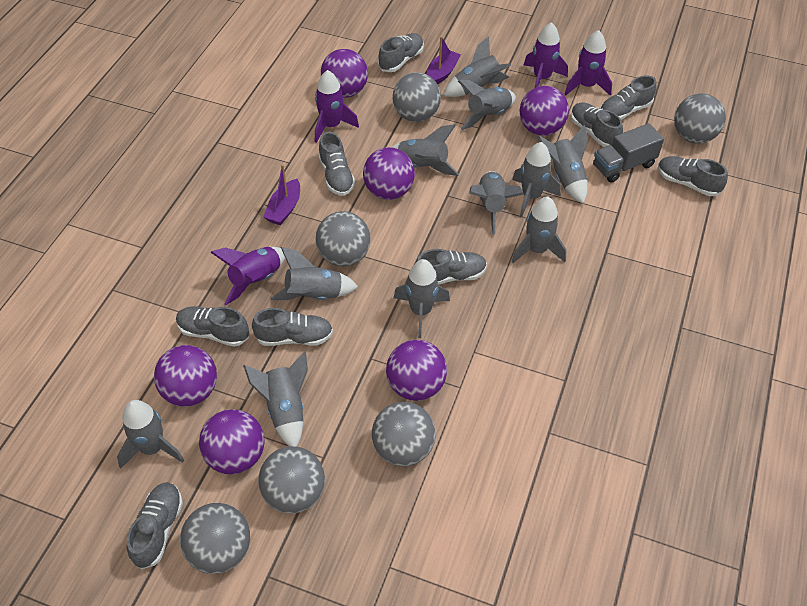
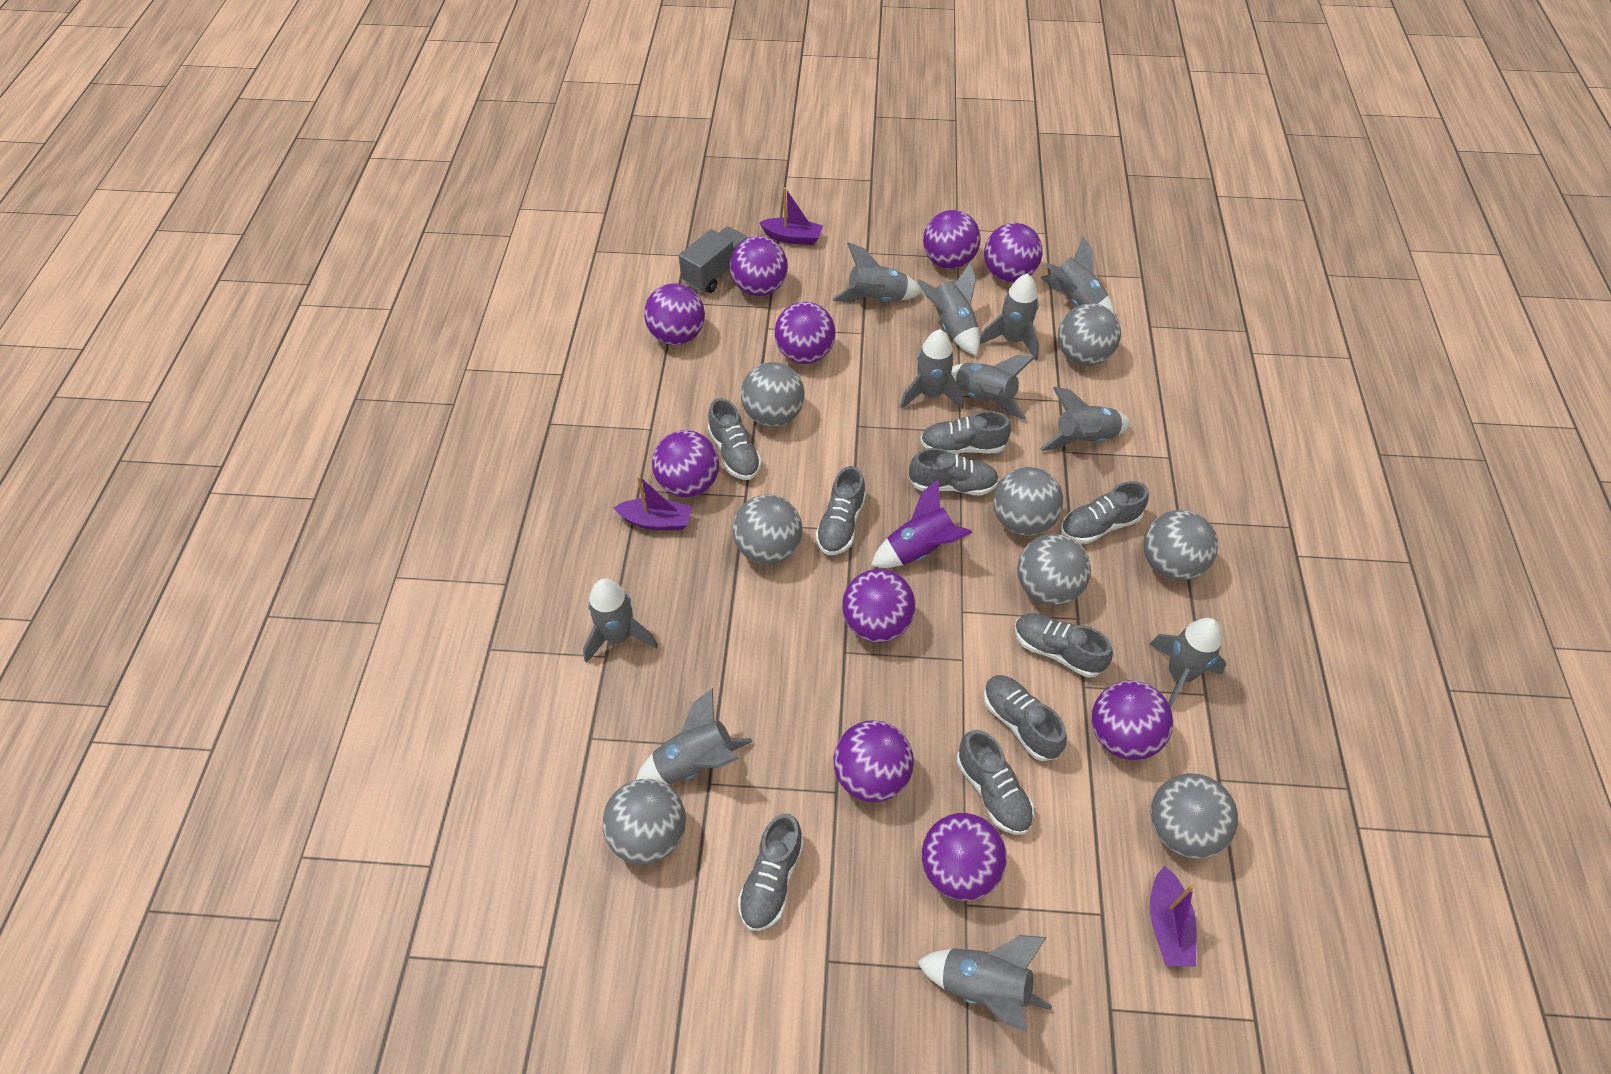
grey ball: 6 -> 8
purple ball: 6 -> 10
purple boat: 2 -> 3
purple rocket: 4 -> 1

